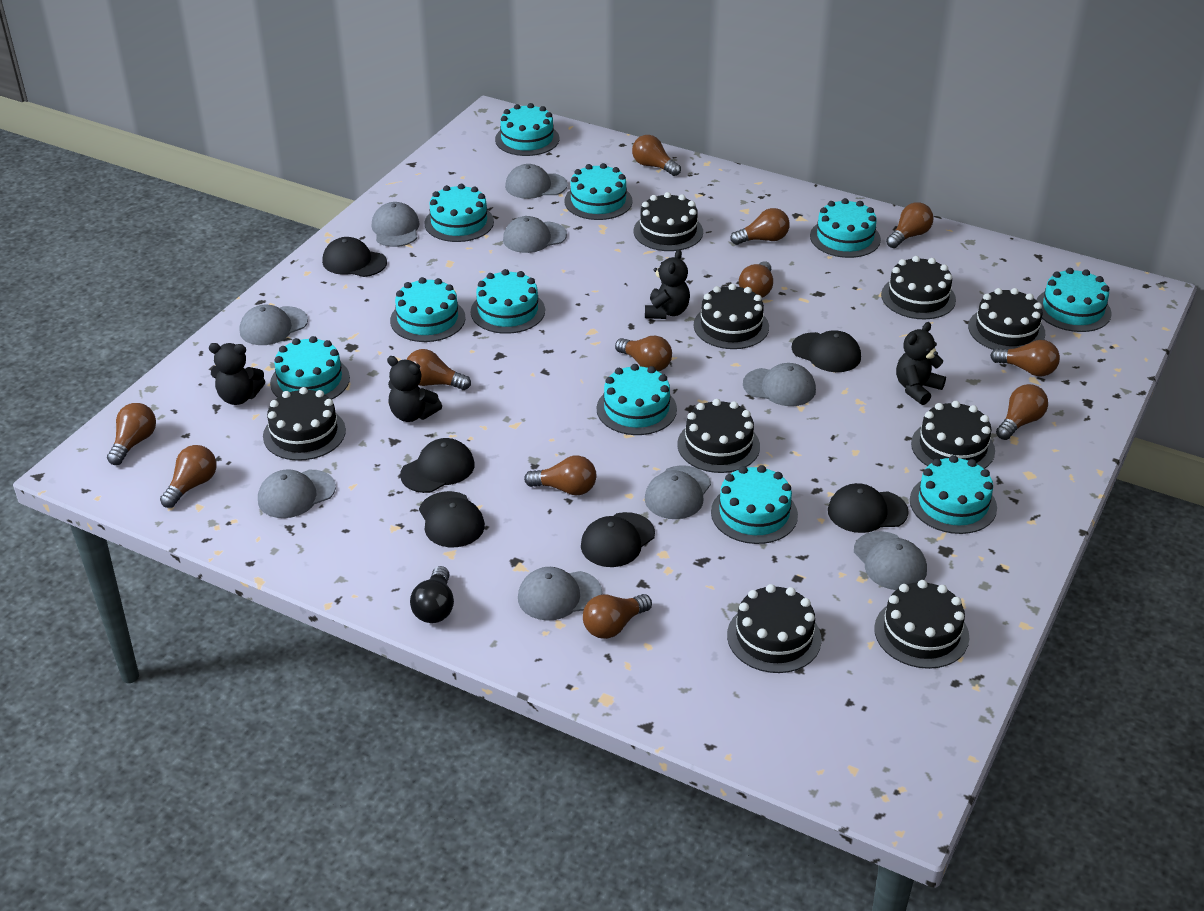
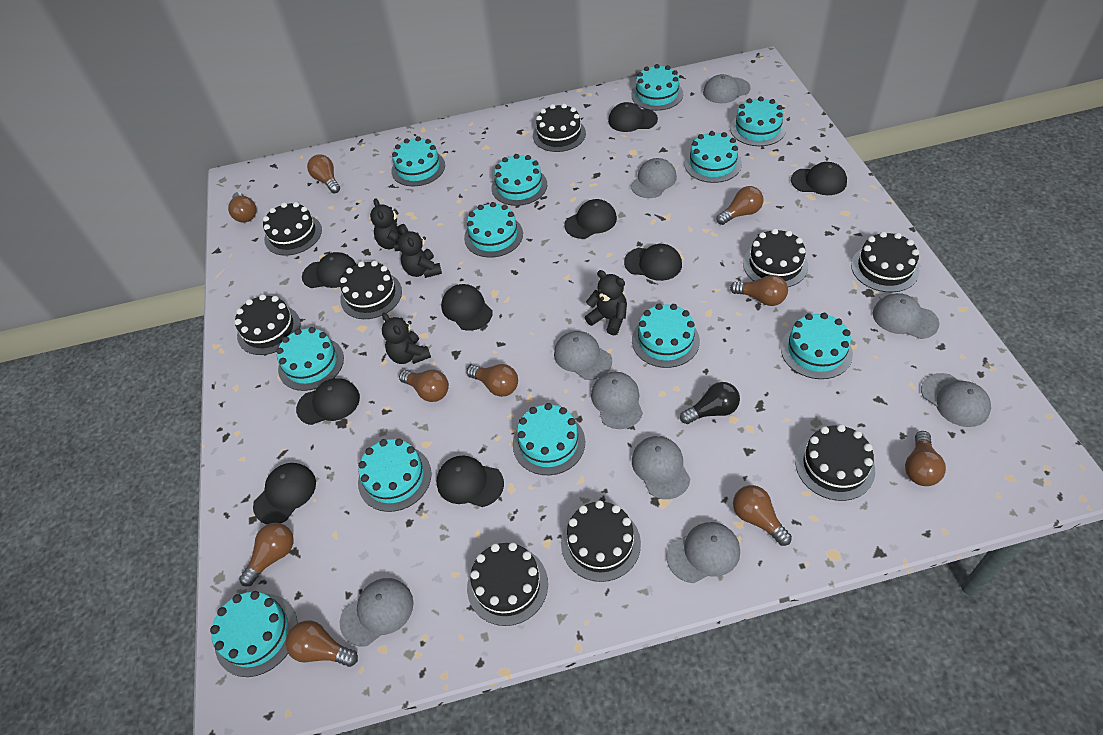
black cap: 6 -> 9
brown light bulb: 12 -> 10
turquoise cake: 11 -> 12

